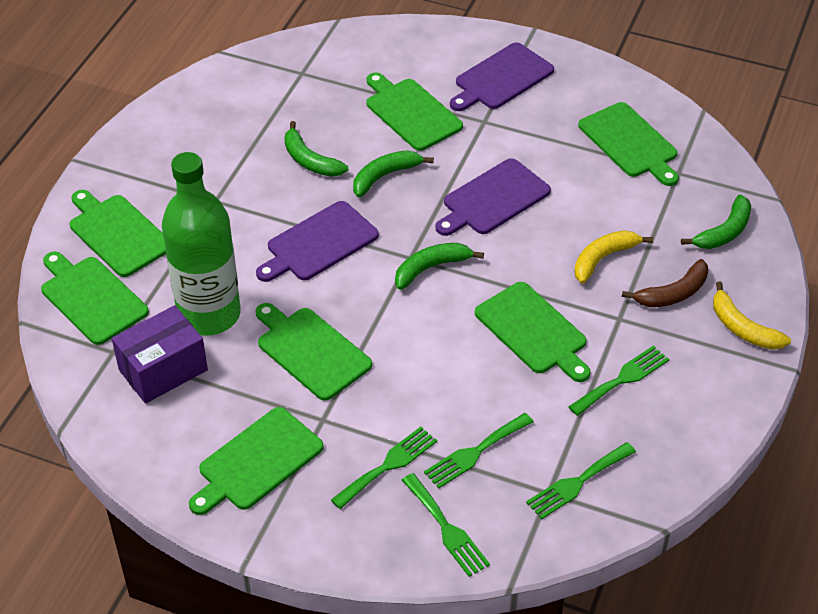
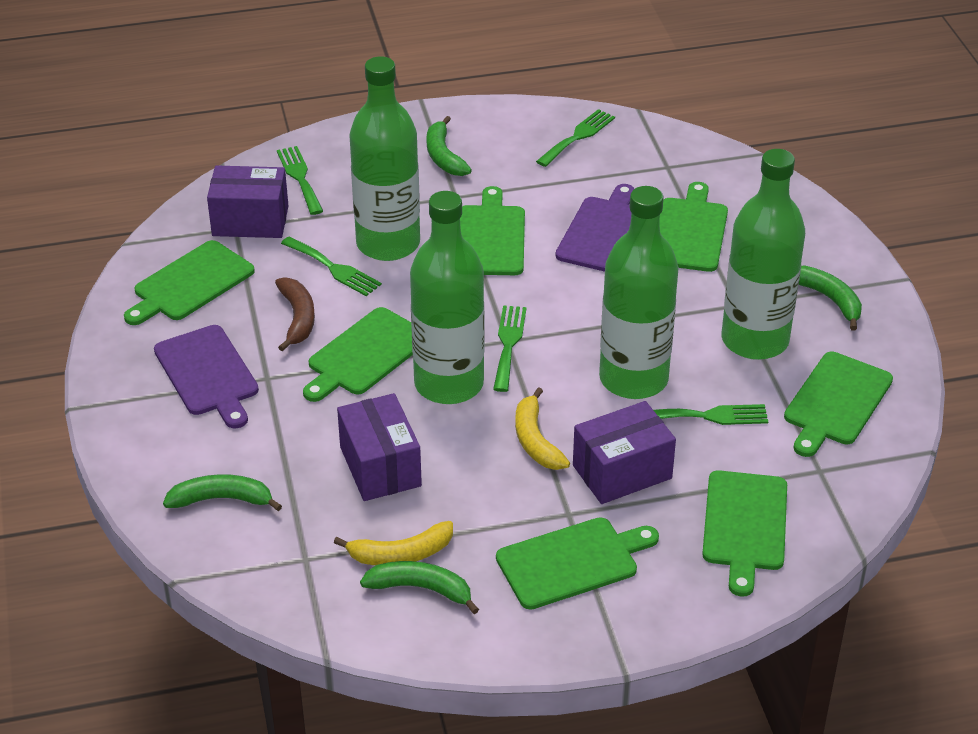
green bottle: 1 -> 4
purple box: 1 -> 3
purple cutting board: 3 -> 2

